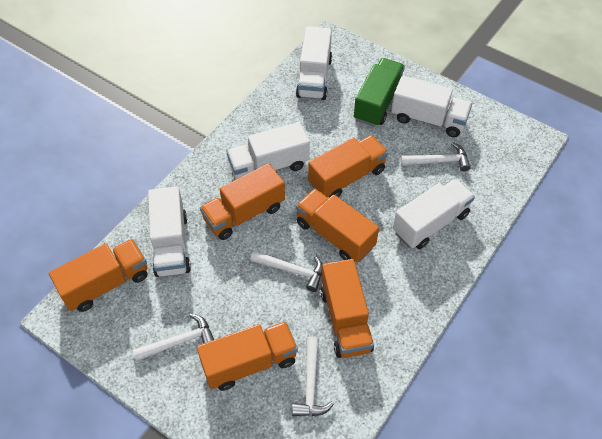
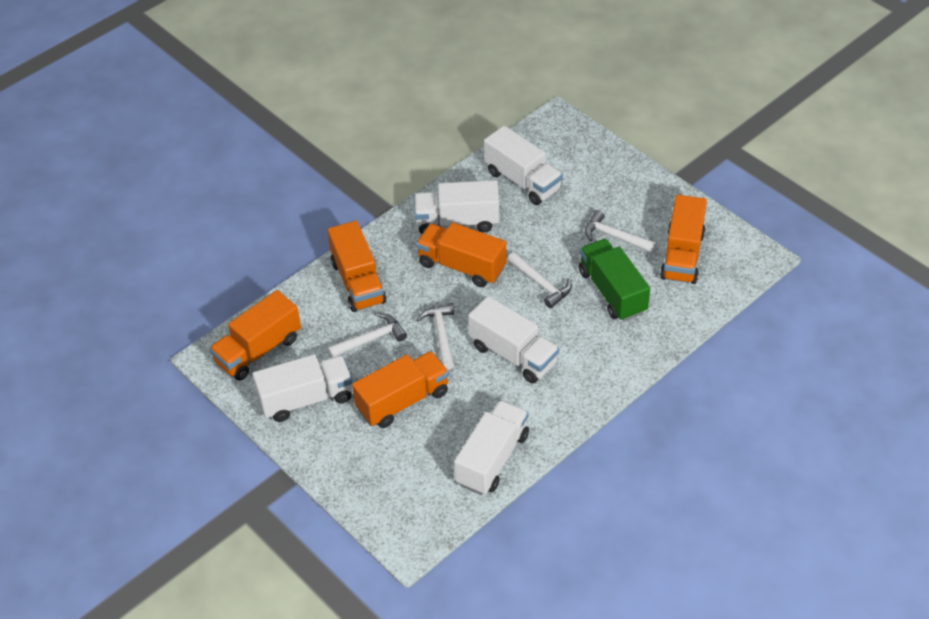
orange truck: 6 -> 5

